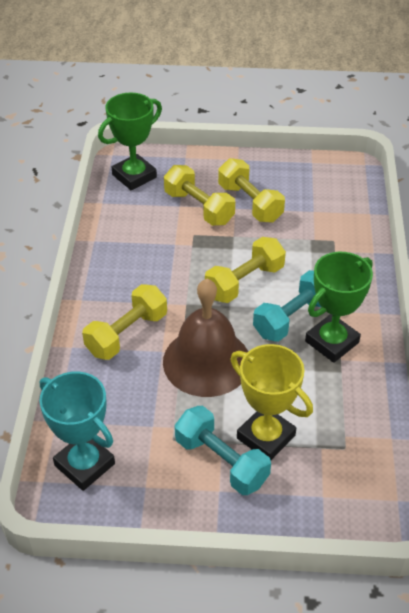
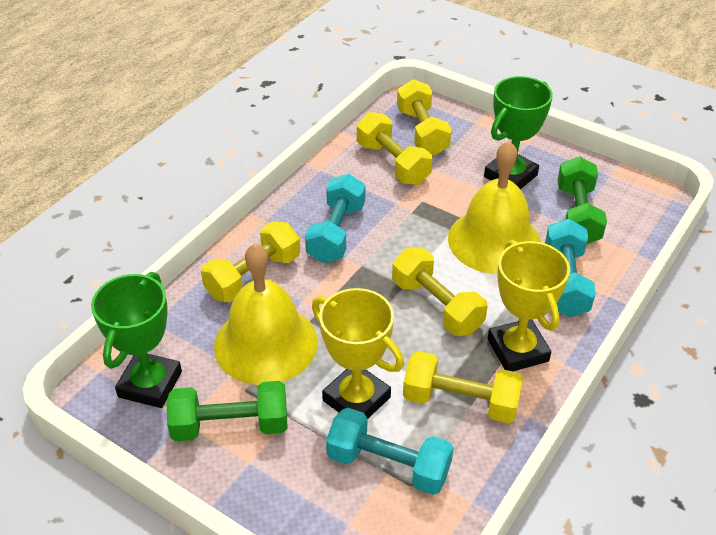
brown bell: 1 -> 0
green dumbbell: 0 -> 2
turquoise dumbbell: 2 -> 3
turquoise trophy: 1 -> 0
yellow bell: 0 -> 2
yellow dumbbell: 4 -> 5
yellow trophy: 1 -> 2

